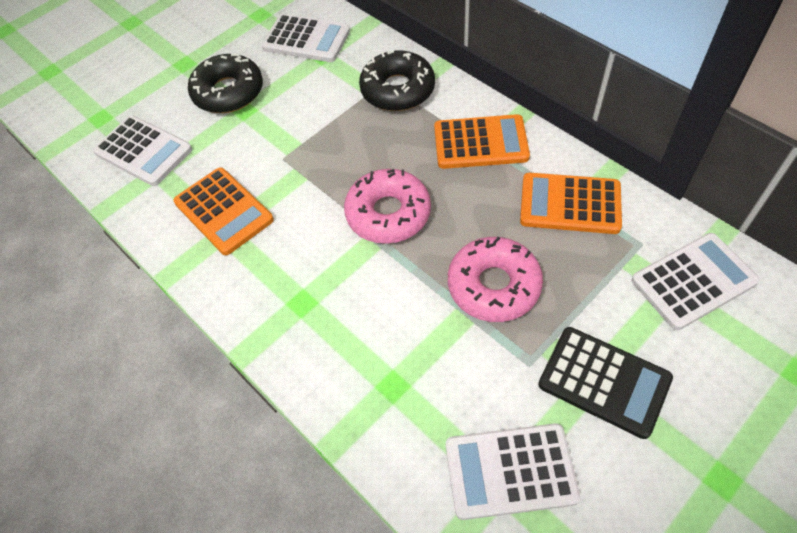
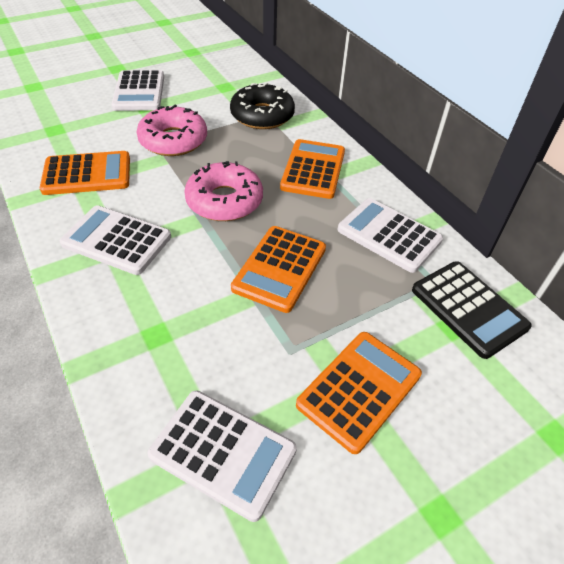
black donut: 2 -> 1
orange calculator: 3 -> 4

